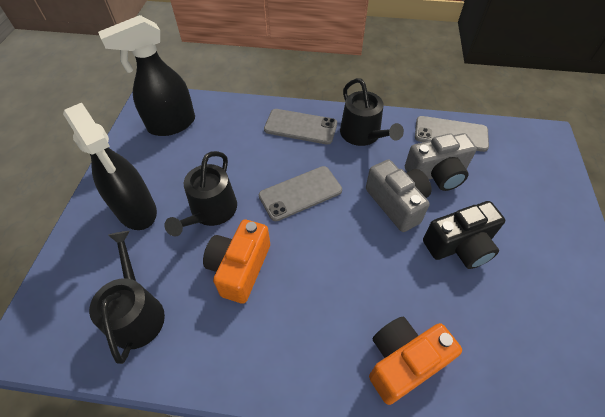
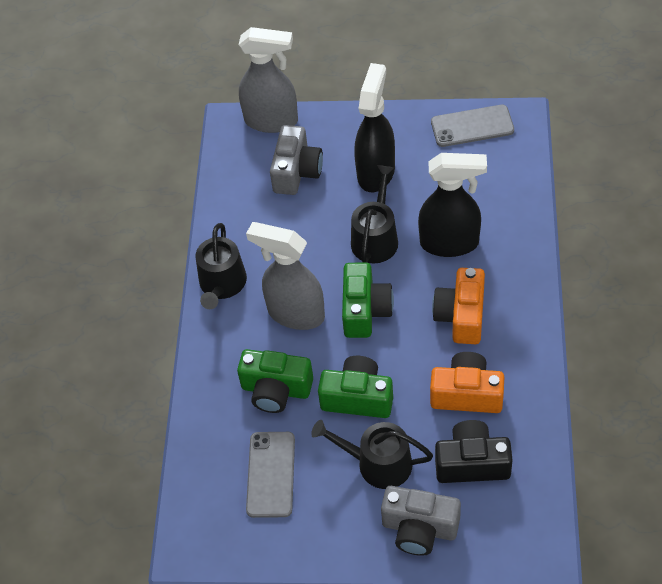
green camera: 0 -> 3
grey phone: 3 -> 2
grey spray bottle: 0 -> 2

